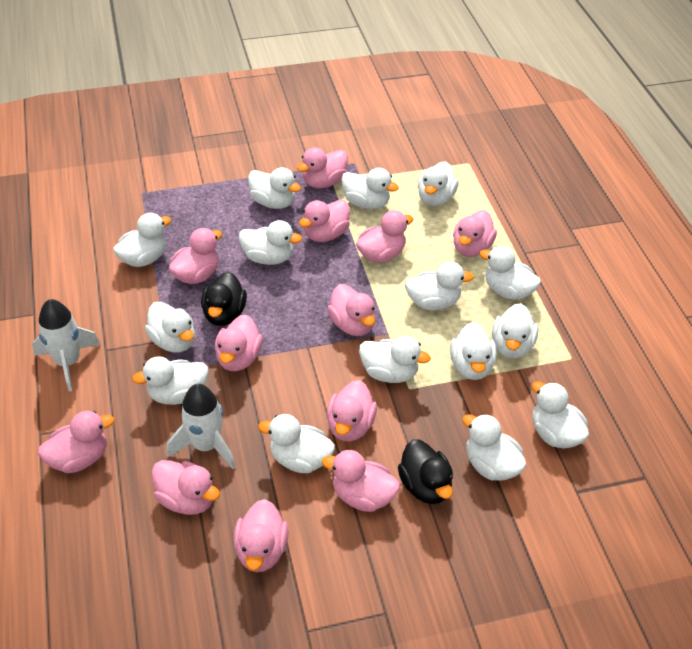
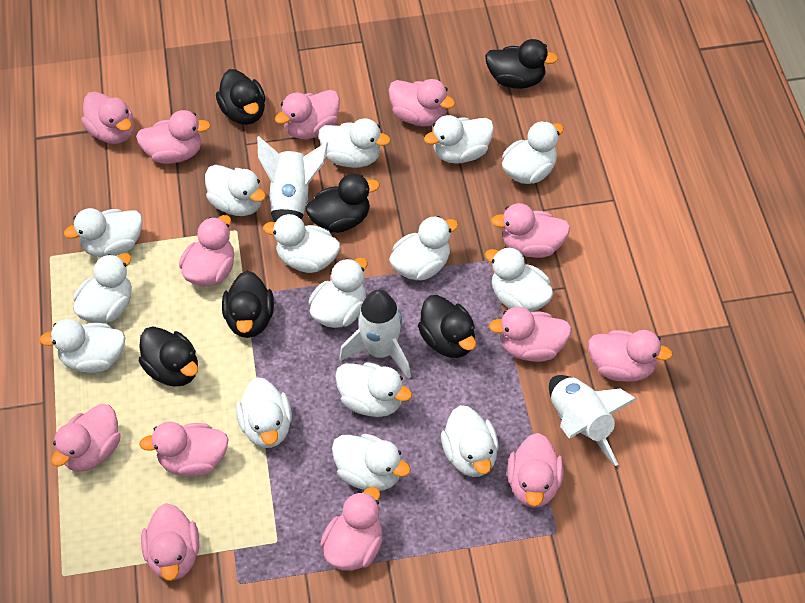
black duck: 2 -> 6
pink duck: 12 -> 13
white rocket: 2 -> 3

